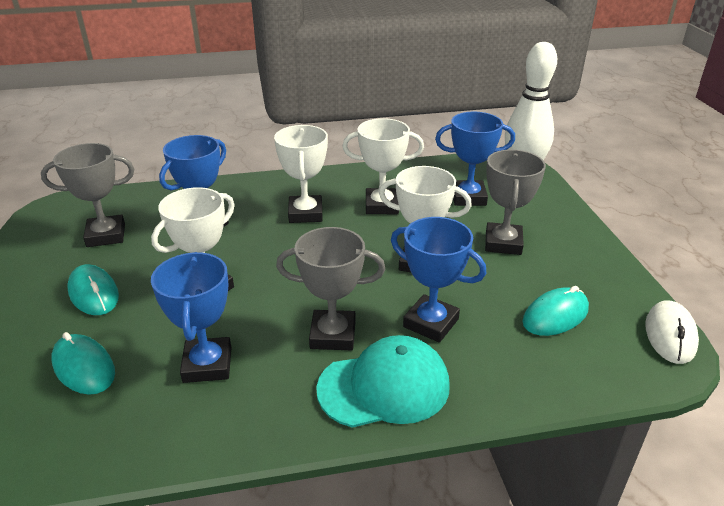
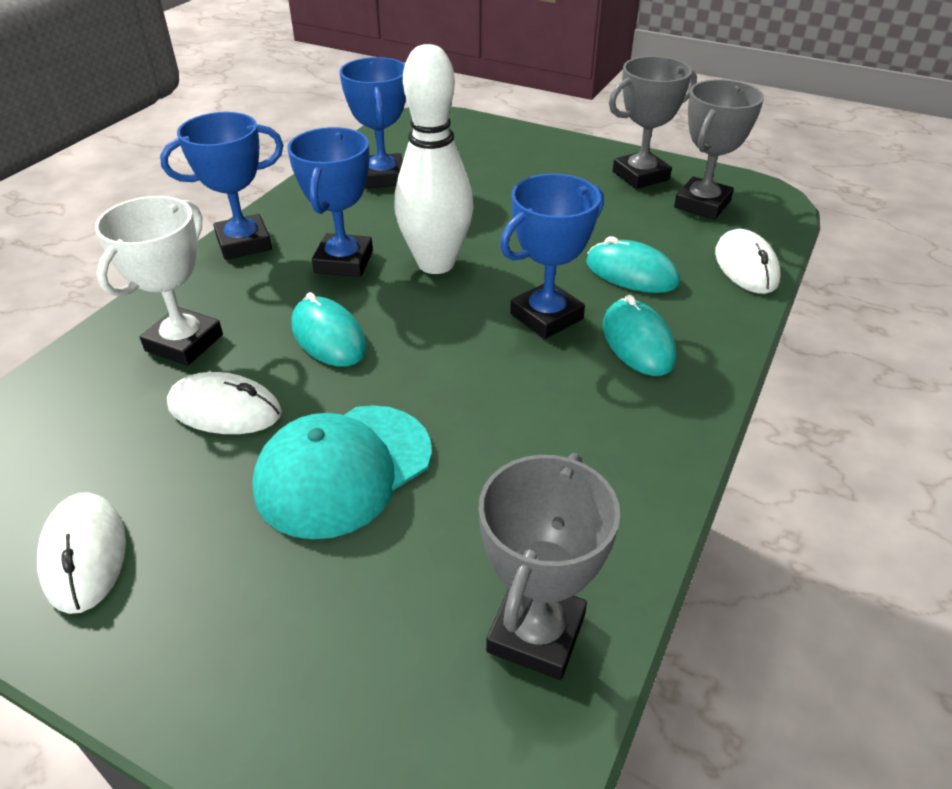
white mouse: 1 -> 3
white trophy: 4 -> 1

